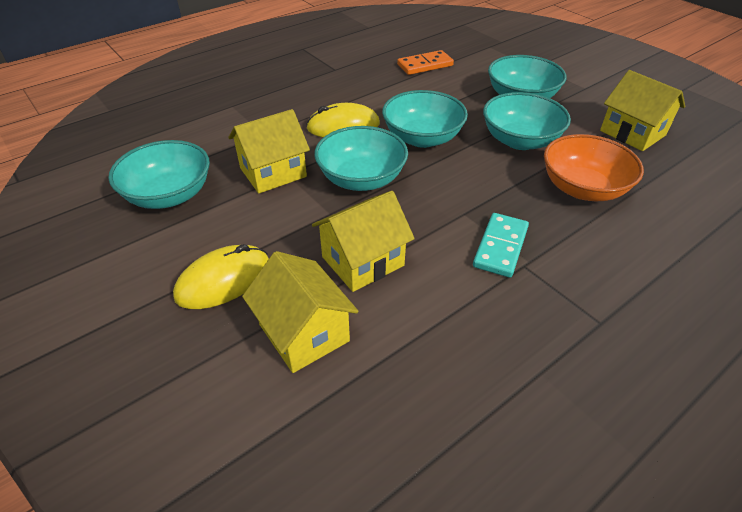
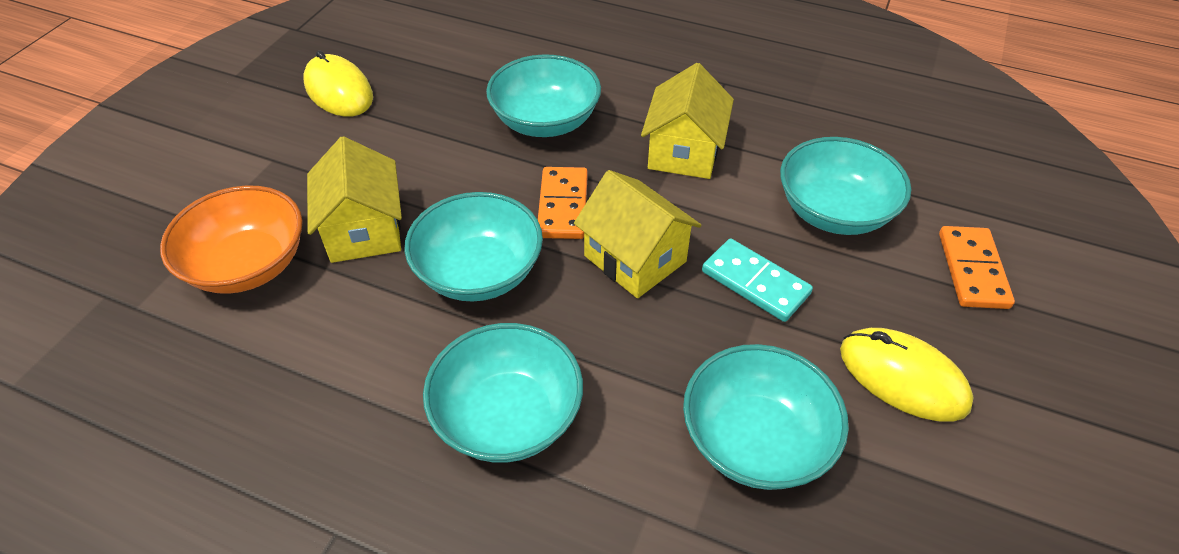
orange domino: 1 -> 2
yellow house: 4 -> 3

